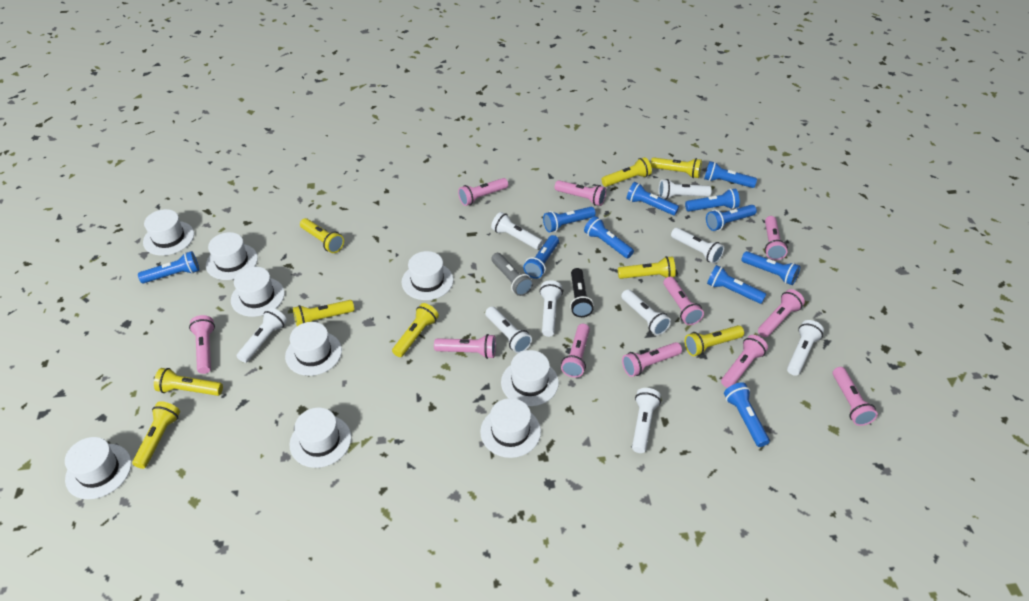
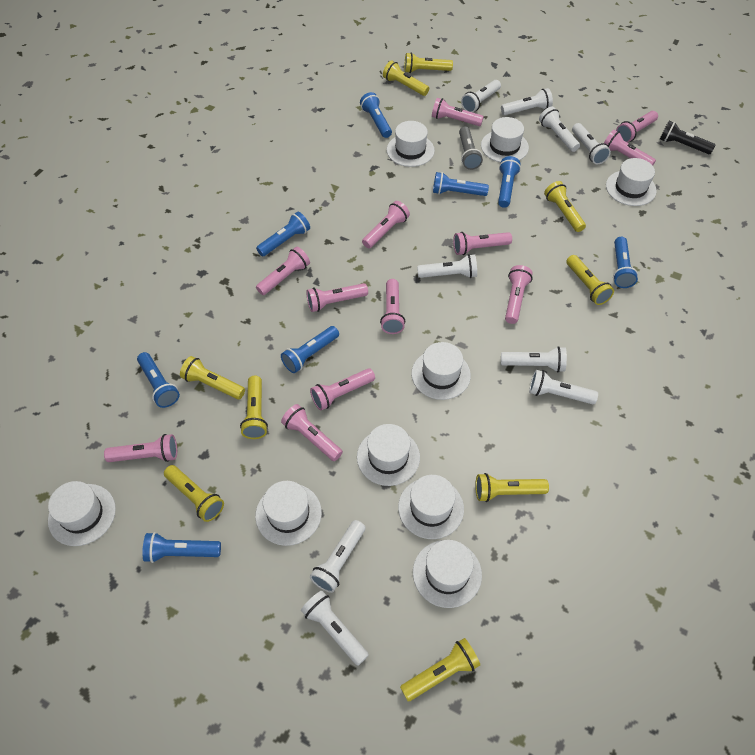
blue flashlight: 11 -> 8
pink flashlight: 11 -> 12

